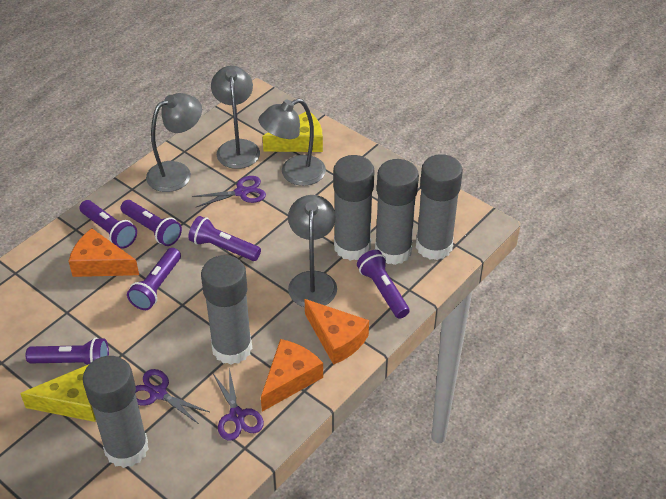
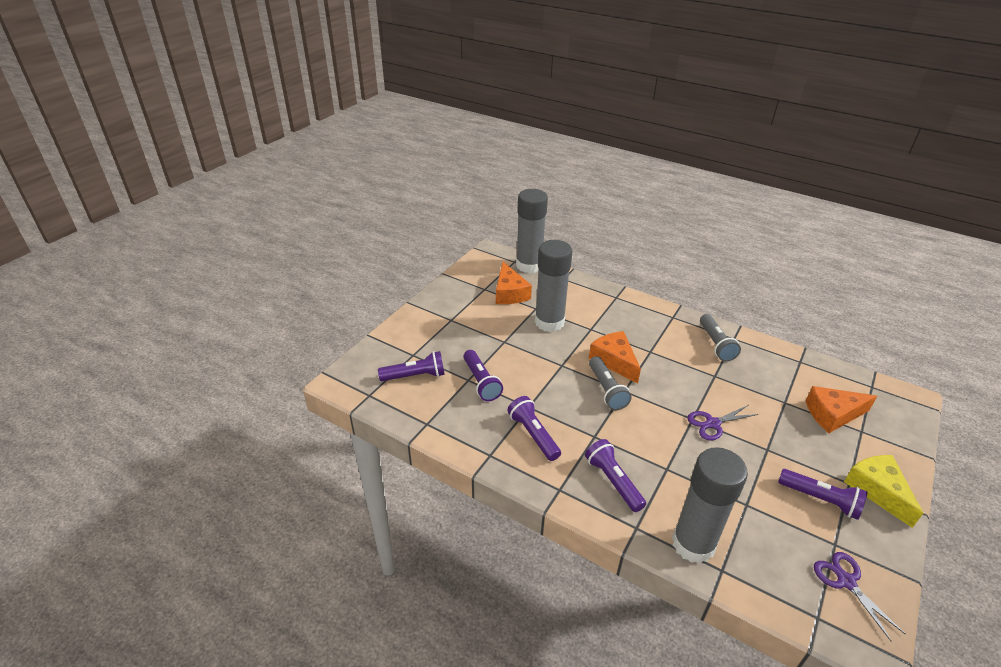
grey flashlight: 0 -> 2
grey glue stick: 5 -> 3
grey lamp: 4 -> 0
purple flashlight: 6 -> 5
purple scissors: 3 -> 2
yellow cheese: 2 -> 1

